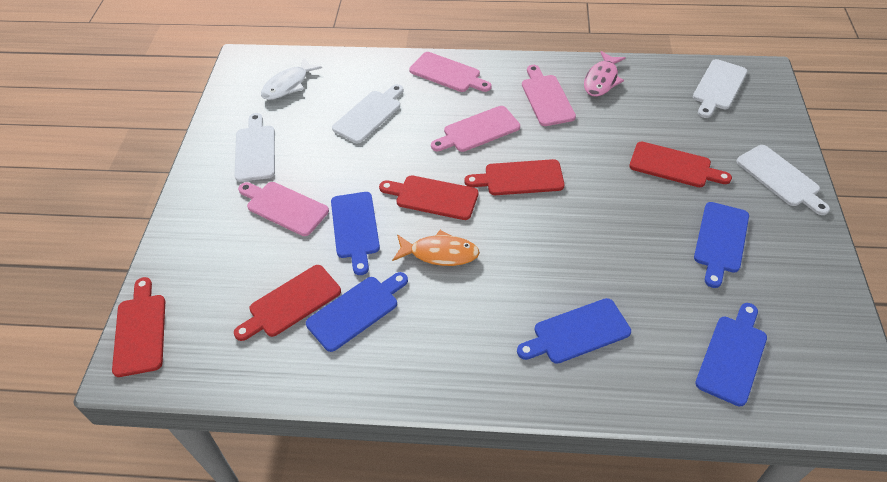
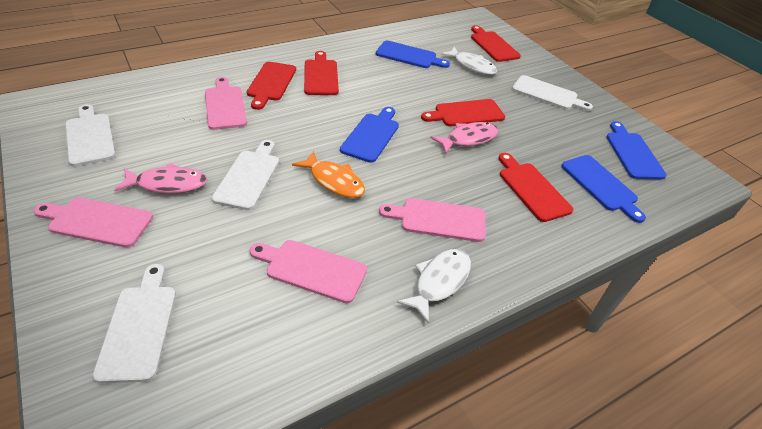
blue cutting board: 5 -> 4
pink fish: 1 -> 2
white fish: 1 -> 2

